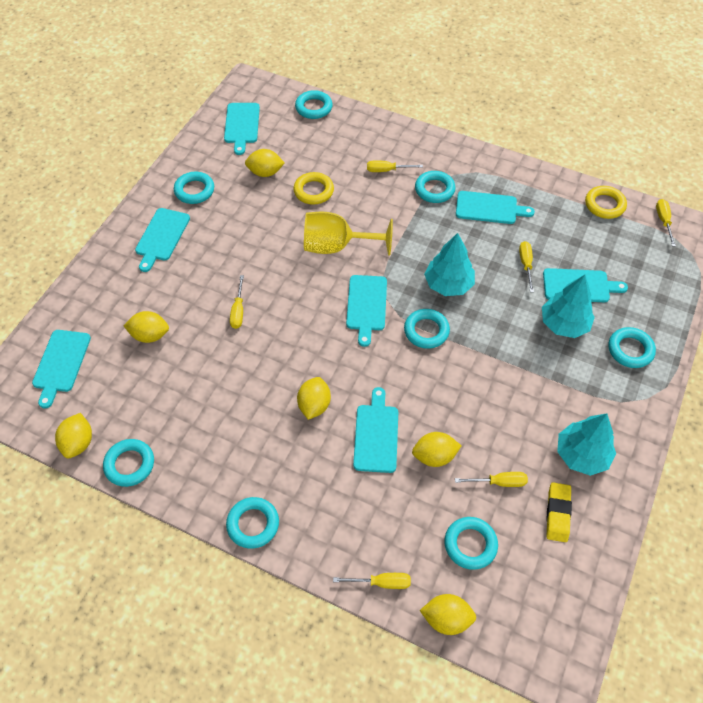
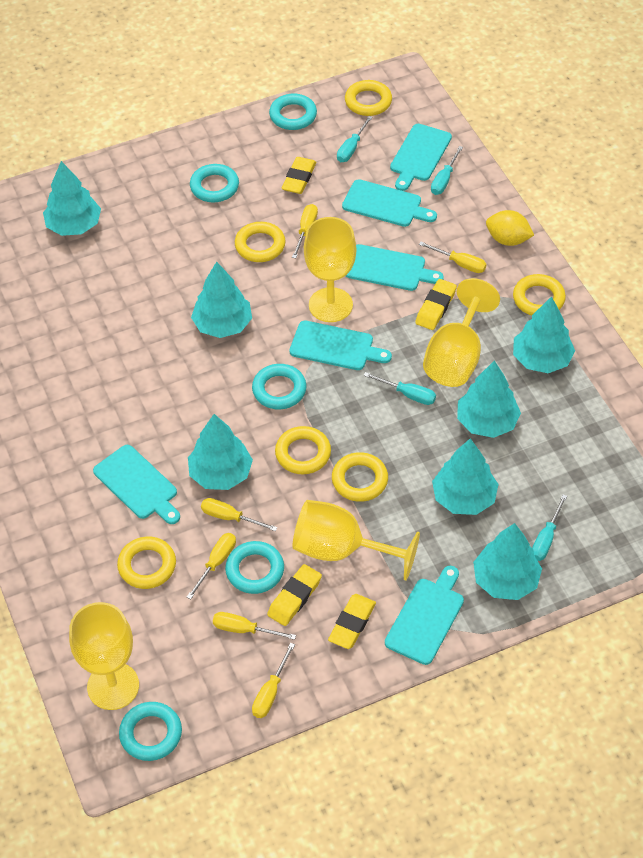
turquoise cutting board: 7 -> 6
turquoise ring: 8 -> 5
turquoise screwdriver: 0 -> 4
turquoise tree: 3 -> 7
yellow eraser: 1 -> 4
yellow goblet: 1 -> 4
yellow lemon: 6 -> 1
yellow ring: 2 -> 6

